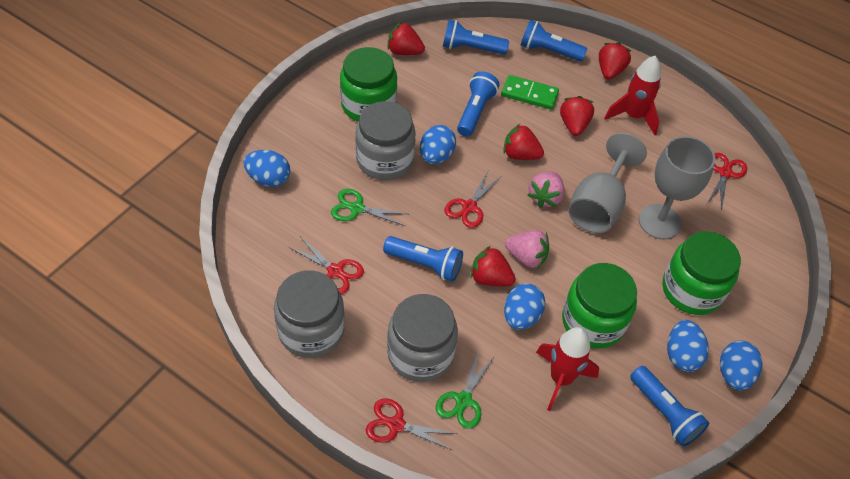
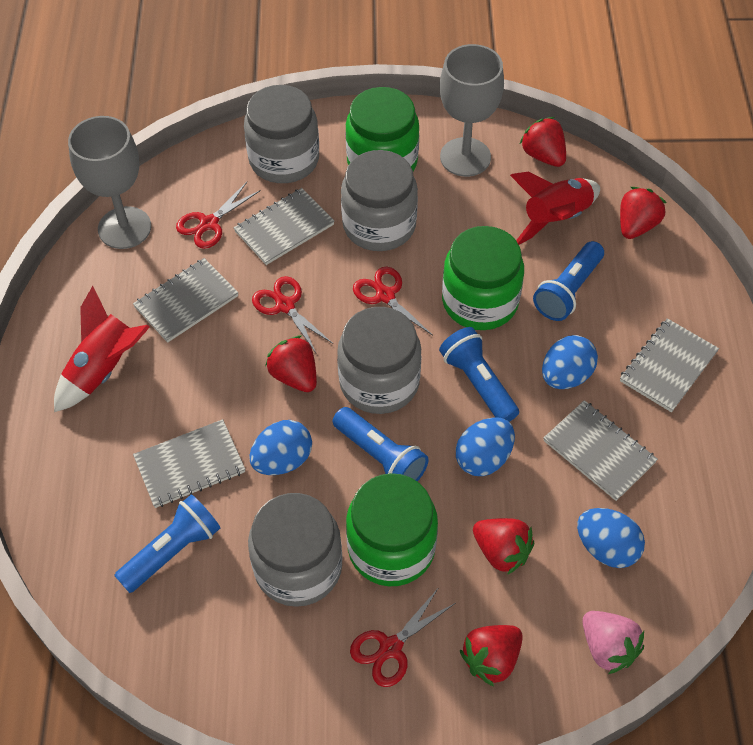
blue egg: 5 -> 4
blue flashlight: 5 -> 4
green domino: 1 -> 0
green scissors: 2 -> 0
grey jar: 3 -> 4
grey notebook: 0 -> 5
pink strawberry: 2 -> 1

